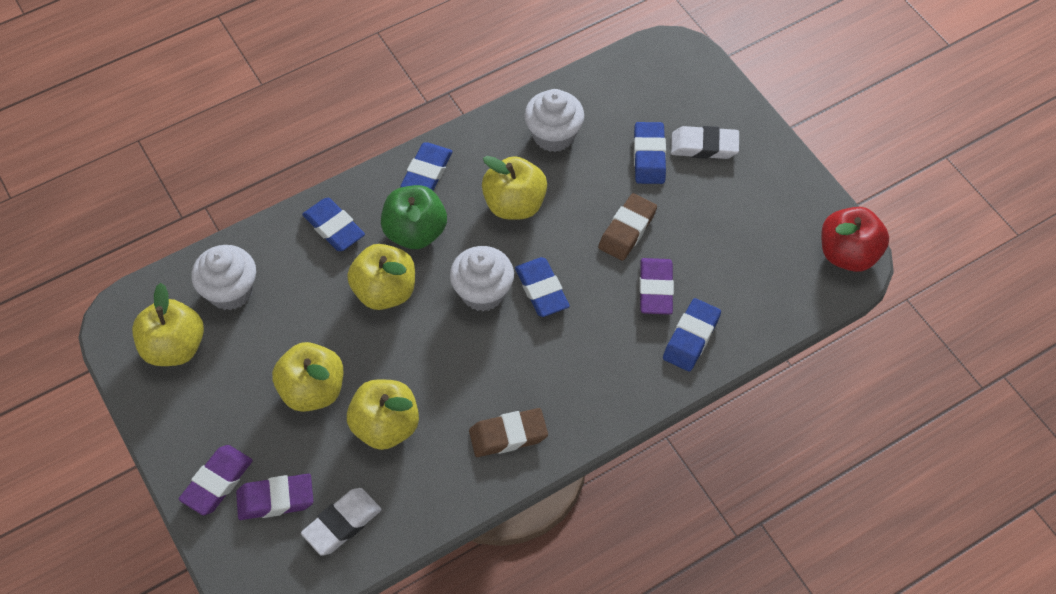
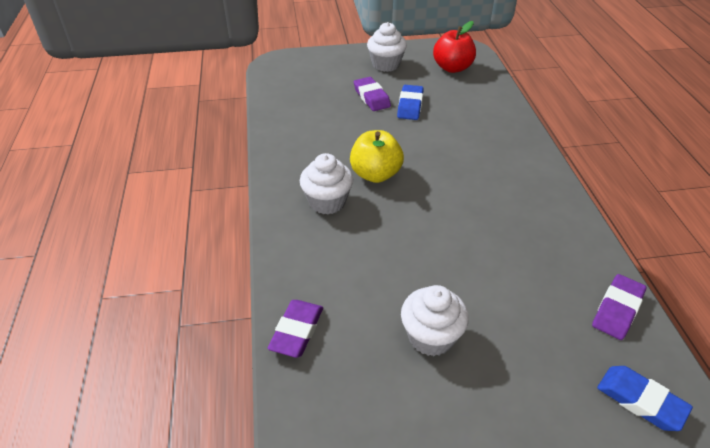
blue eraser: 5 -> 2
brown eraser: 2 -> 0
green apple: 1 -> 0
white eraser: 2 -> 0
yellow apple: 5 -> 1

